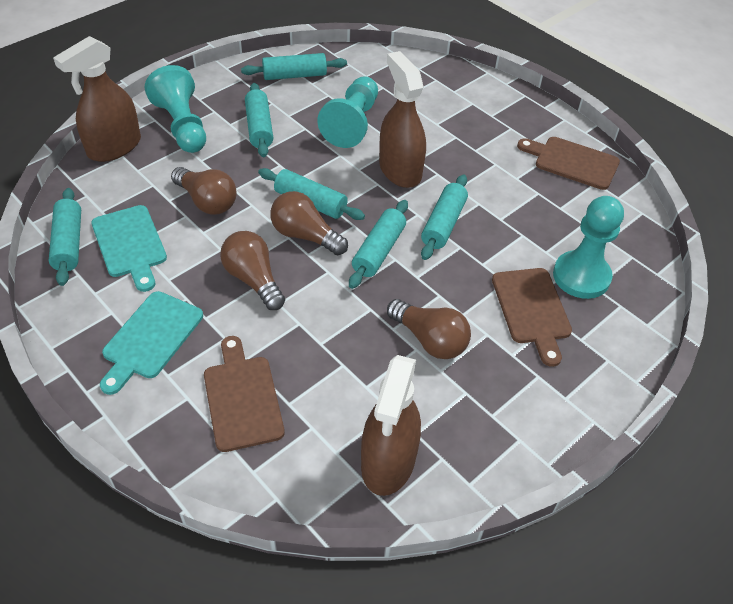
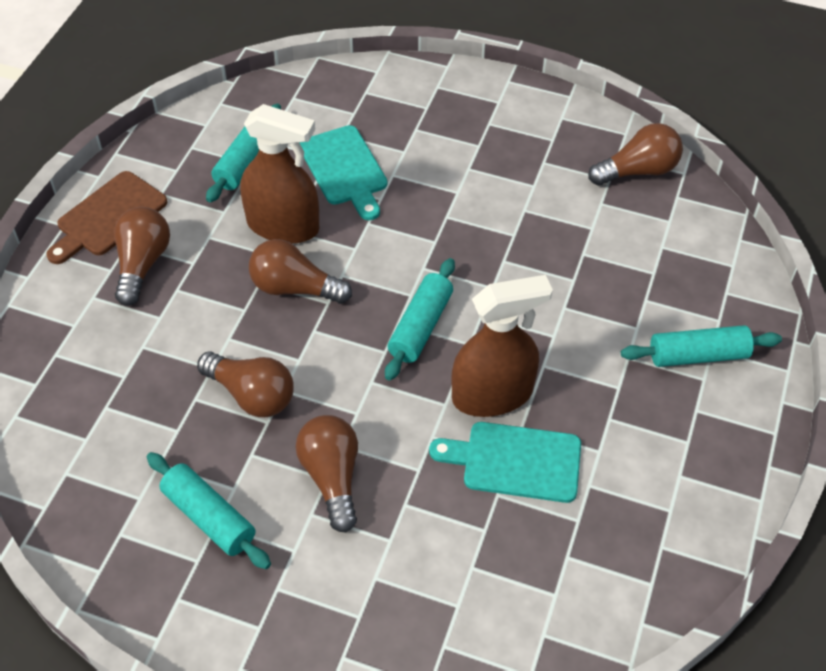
brown cutting board: 3 -> 1
brown light bulb: 4 -> 5
brown spray bottle: 3 -> 2
turquoise pawn: 3 -> 0
turquoise rolling pin: 6 -> 4

